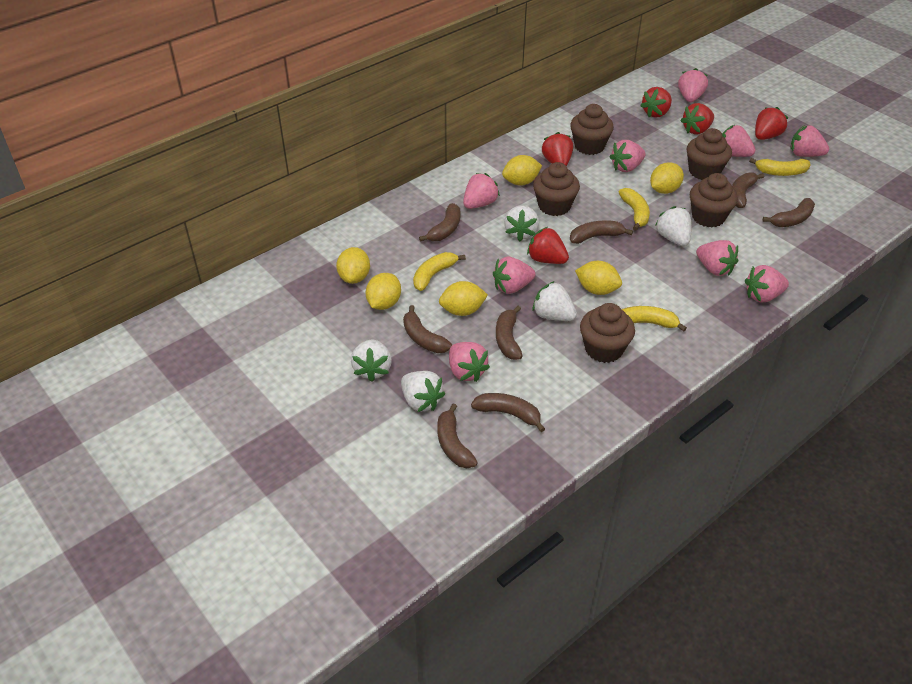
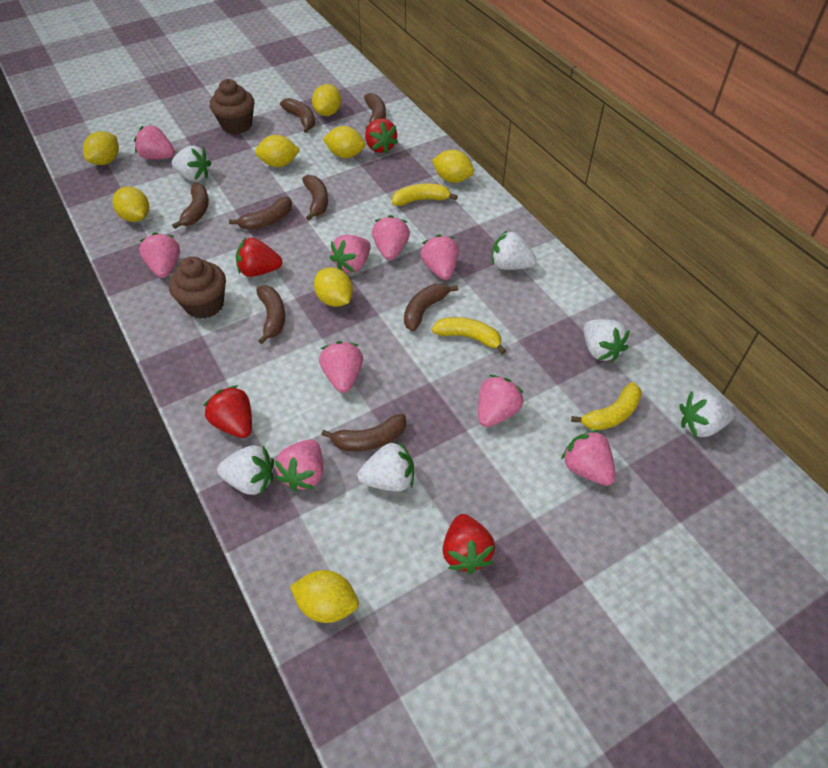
brown cupcake: 5 -> 2
red strawberry: 5 -> 4
white strawberry: 5 -> 6
yellow banana: 4 -> 3
yellow lemon: 6 -> 8

